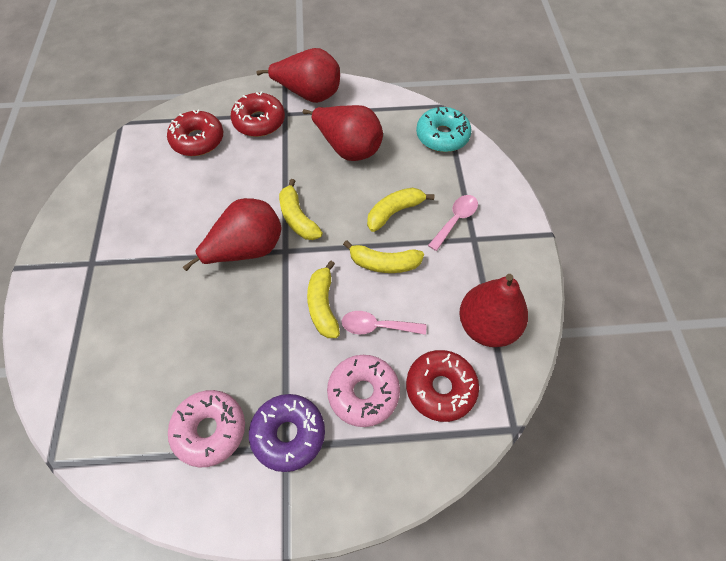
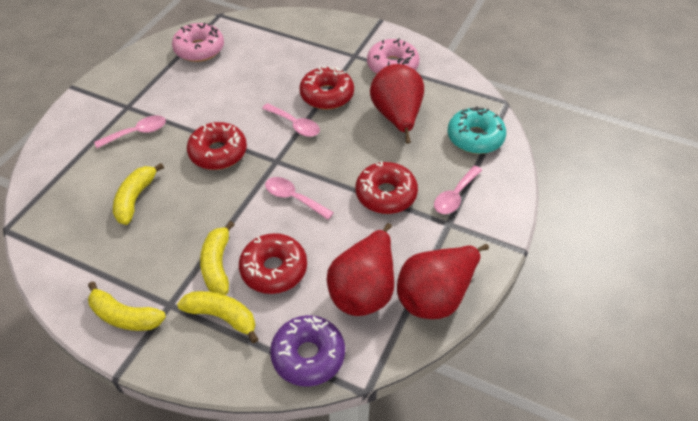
pink spoon: 2 -> 4
red donut: 3 -> 4
red pear: 4 -> 3

